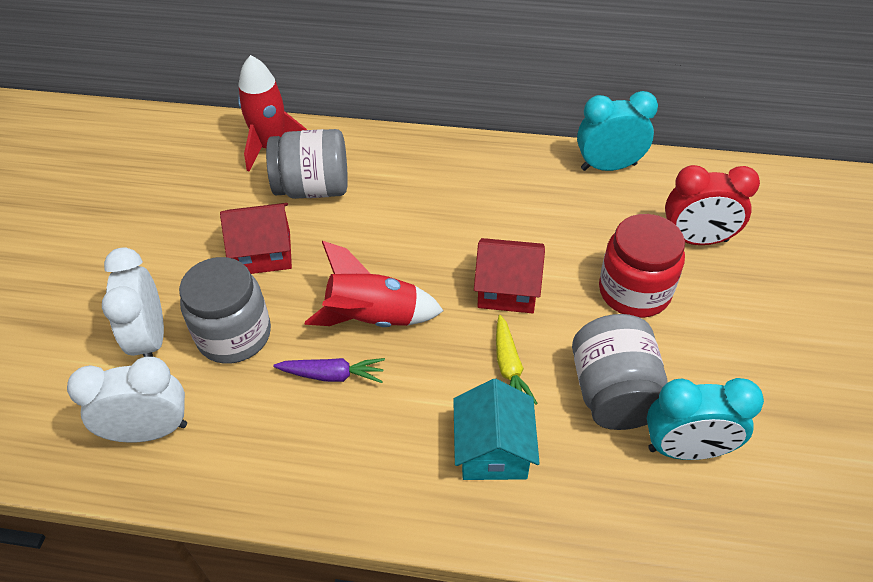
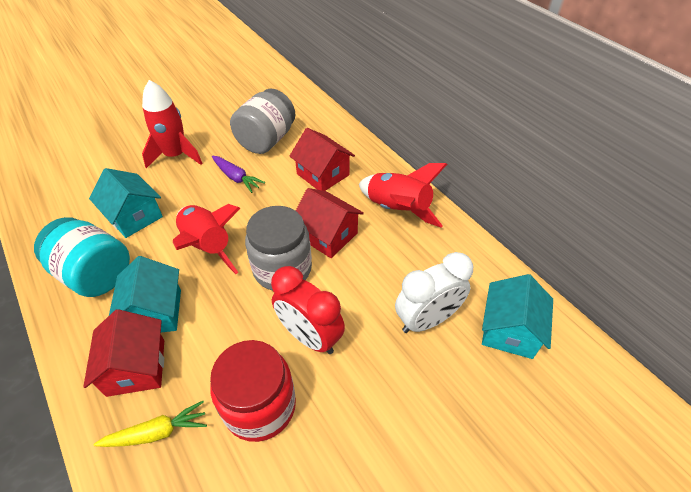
grey jar: 3 -> 2
red house: 2 -> 3
red rocket: 2 -> 3
turquoise clock: 2 -> 0
turquoise house: 1 -> 3
turquoise jar: 0 -> 1
white clock: 2 -> 1

